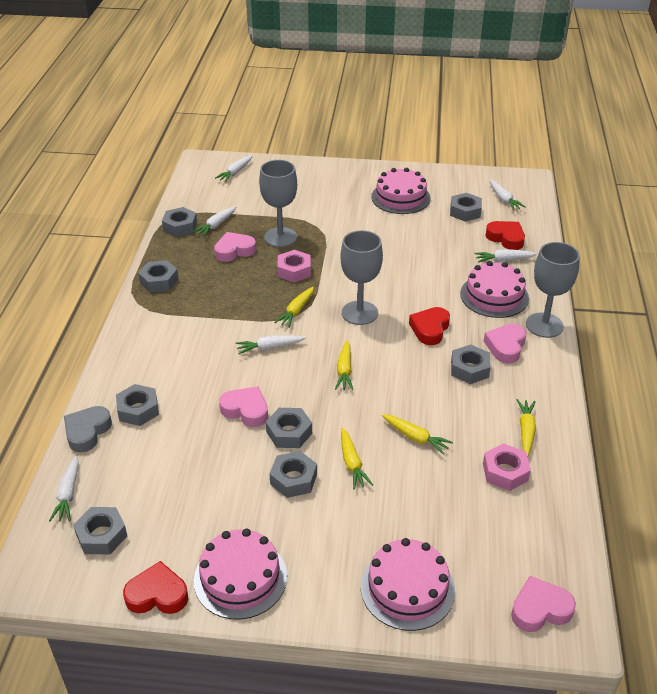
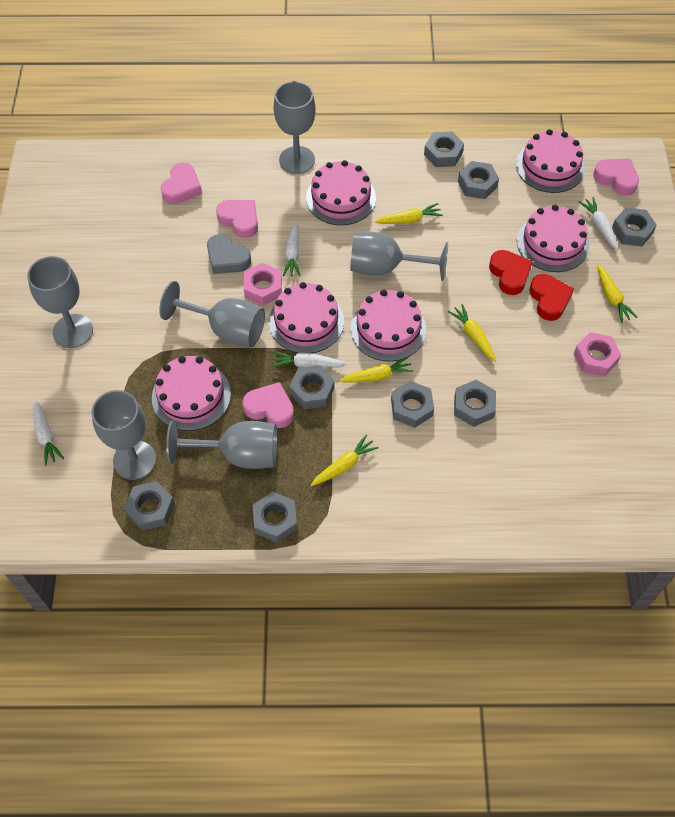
grey goblet: 3 -> 6
pink cake: 4 -> 6
red heart: 3 -> 2
white carrot: 6 -> 4

